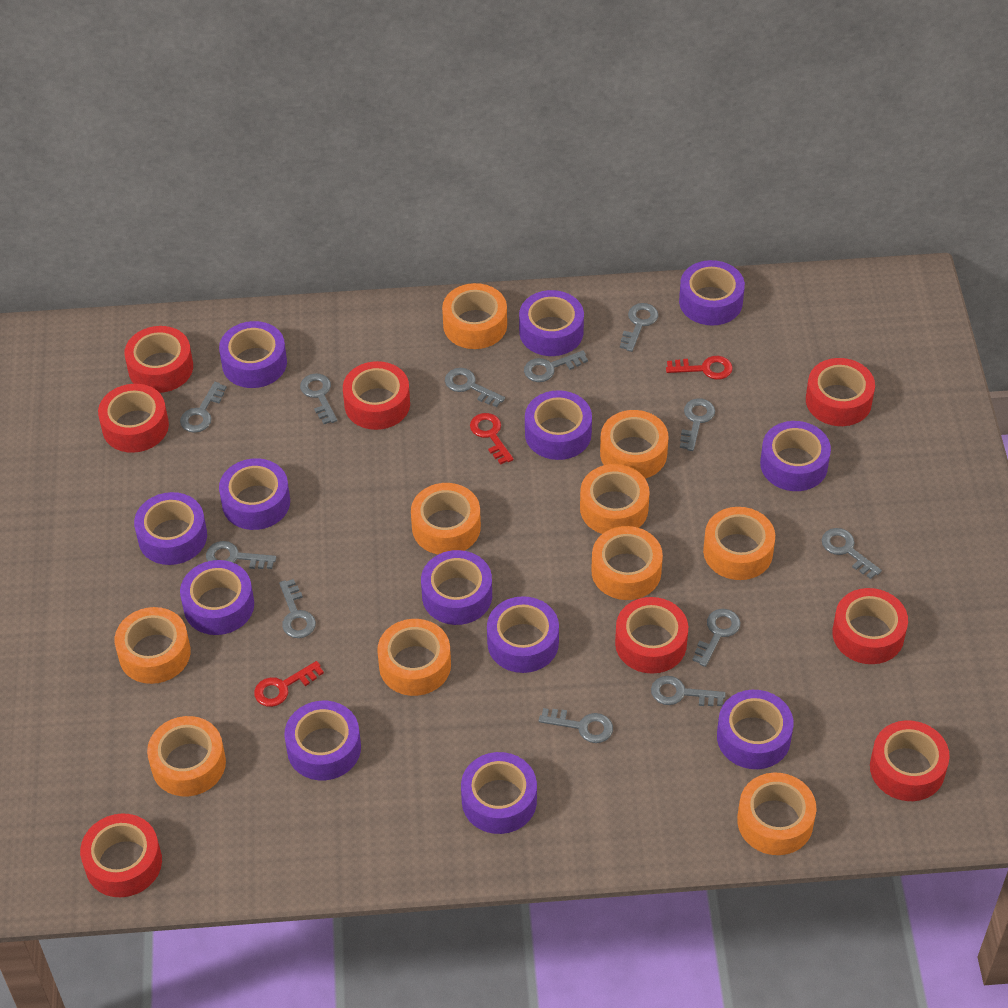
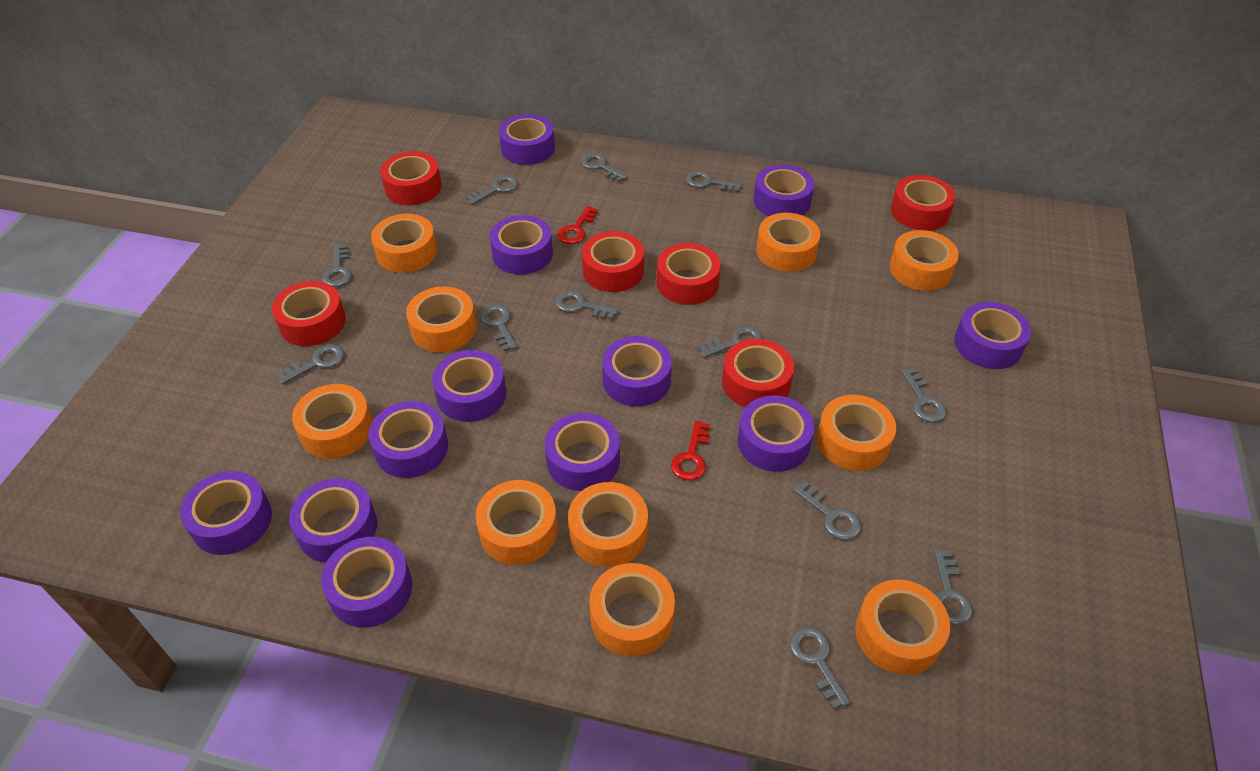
purple tape: 13 -> 12
red key: 3 -> 2
red tape: 8 -> 6

